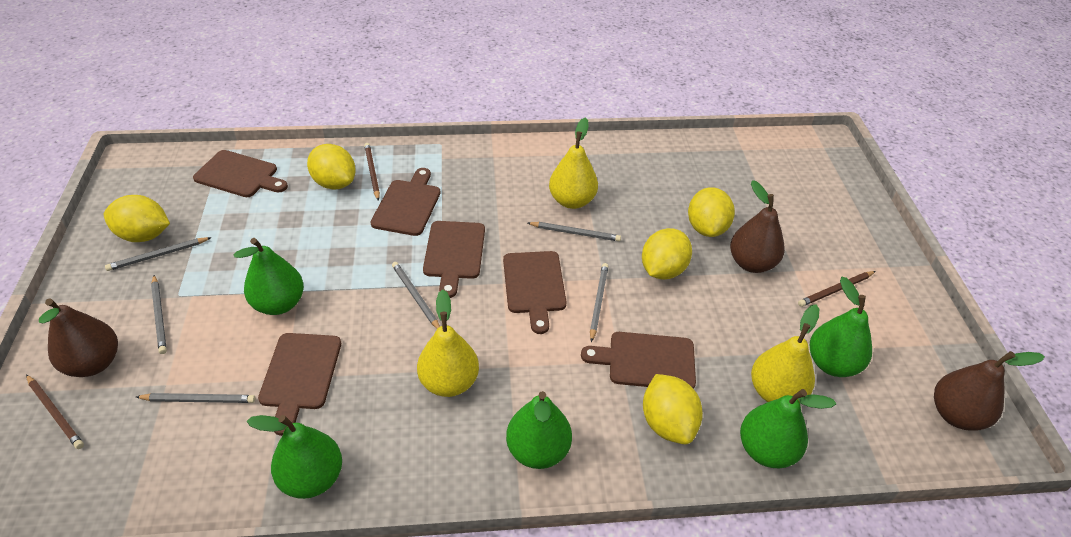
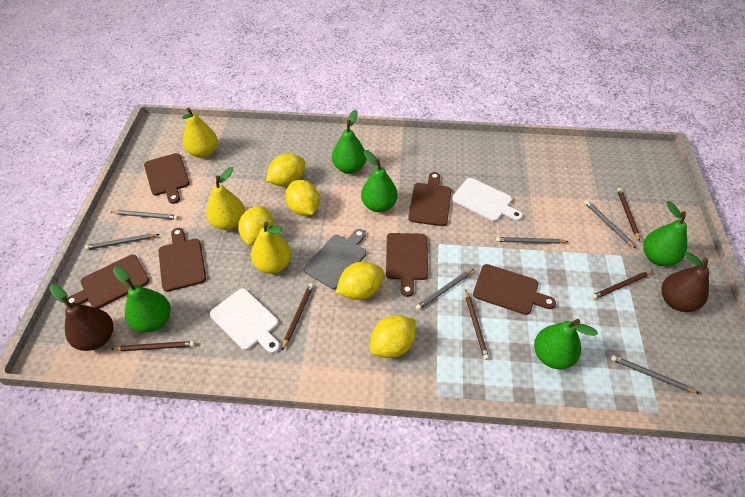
brown pear: 3 -> 2
brown pencil: 3 -> 5
grey cutting board: 0 -> 1
white cutting board: 0 -> 2

